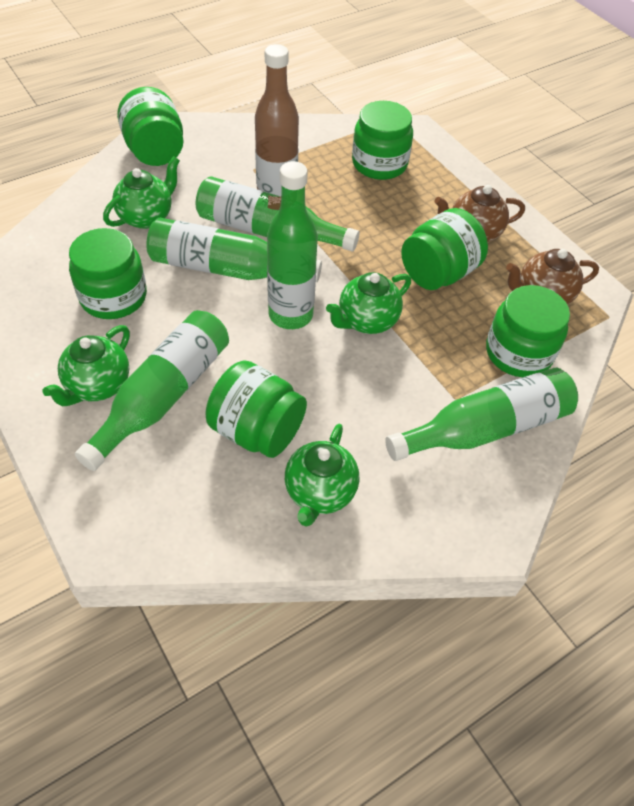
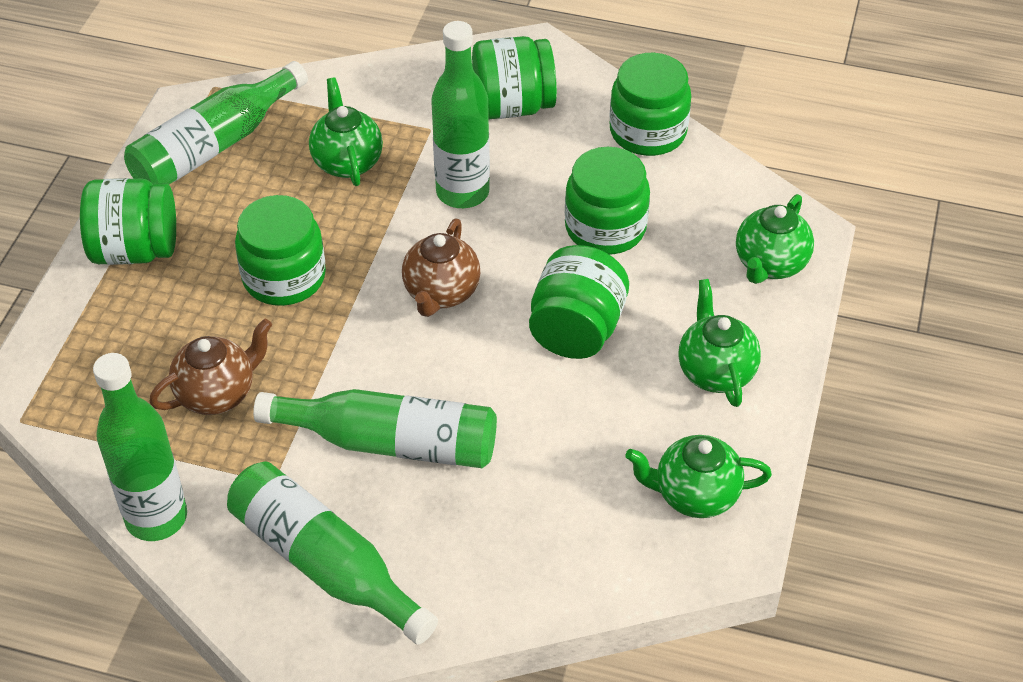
brown bottle: 1 -> 0

